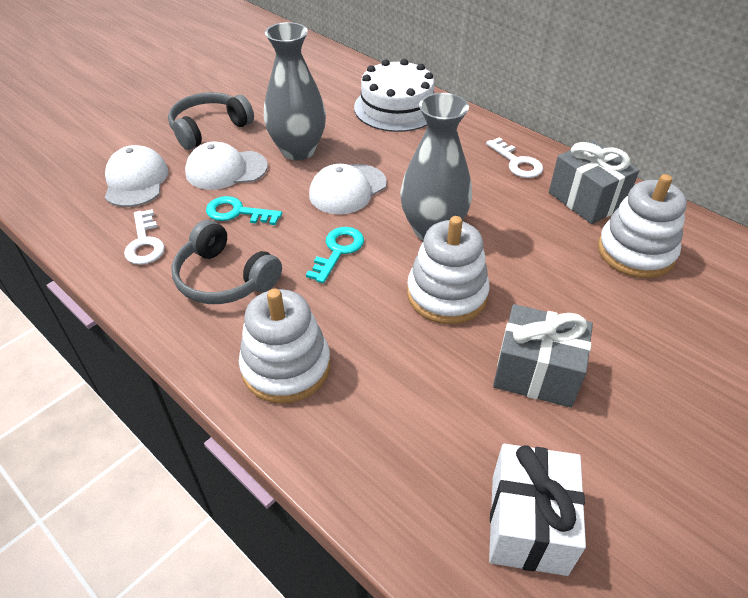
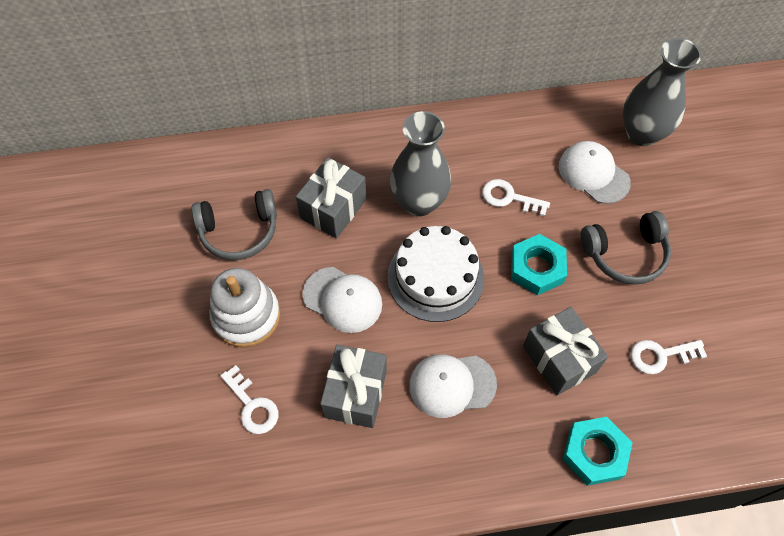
grey gift: 2 -> 3
turquoise key: 2 -> 0
turquoise nut: 0 -> 2
white gift: 1 -> 0
white key: 2 -> 3
white stacking toy: 3 -> 1

